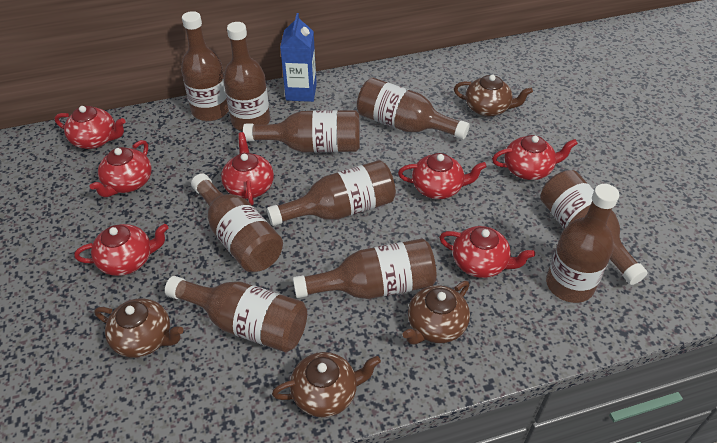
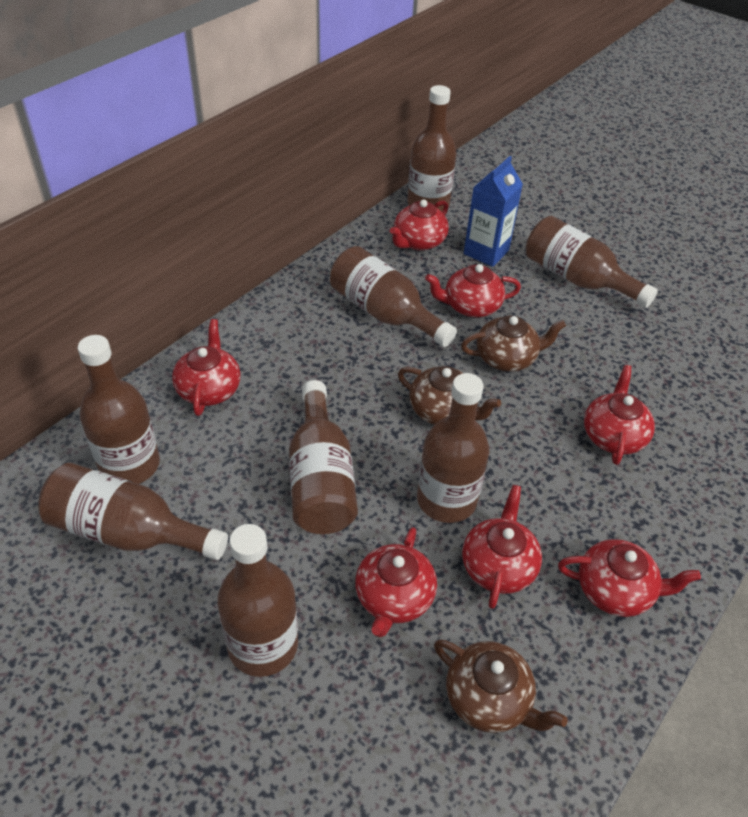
brown bottle: 10 -> 8
brown teapot: 4 -> 3

